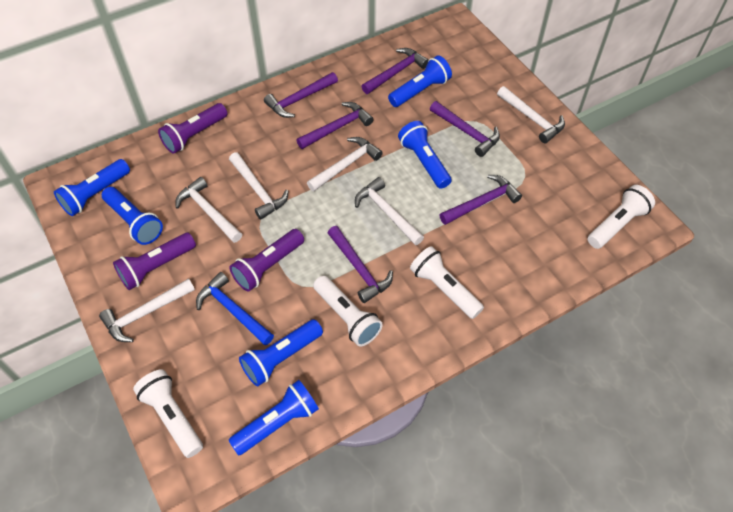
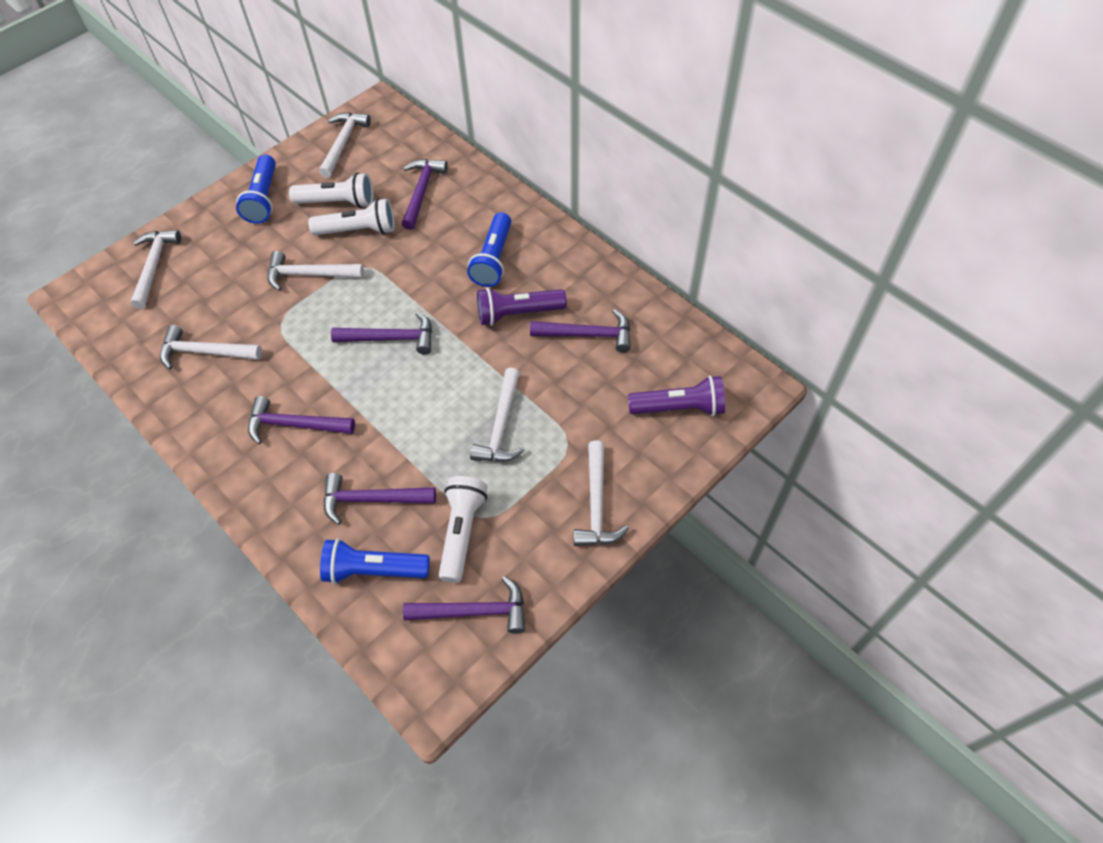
blue flashlight: 6 -> 3
blue hammer: 1 -> 0
purple flashlight: 3 -> 2
white flashlight: 4 -> 3

